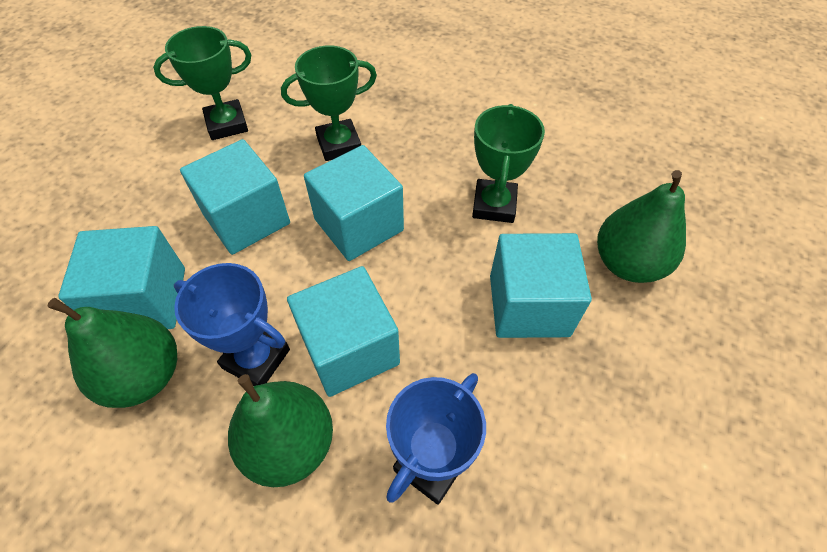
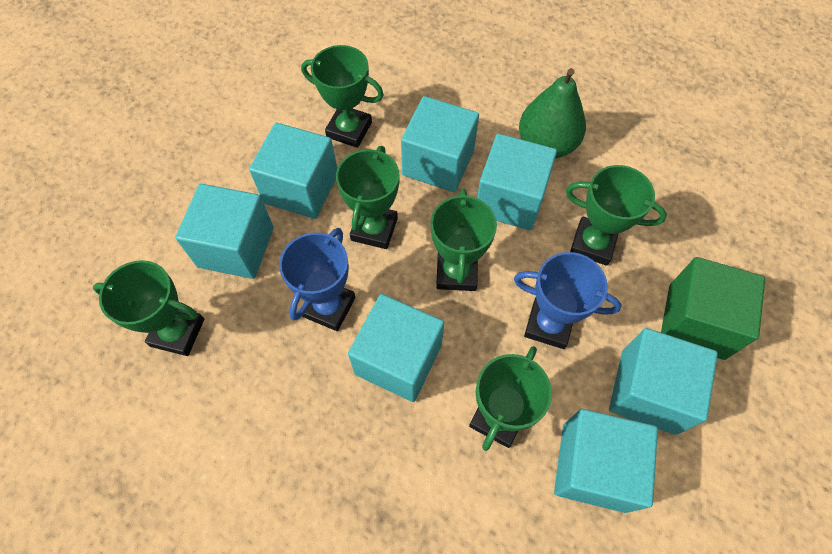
green cube: 0 -> 1
green pear: 3 -> 1
green trophy: 3 -> 6
turquoise cube: 5 -> 7

